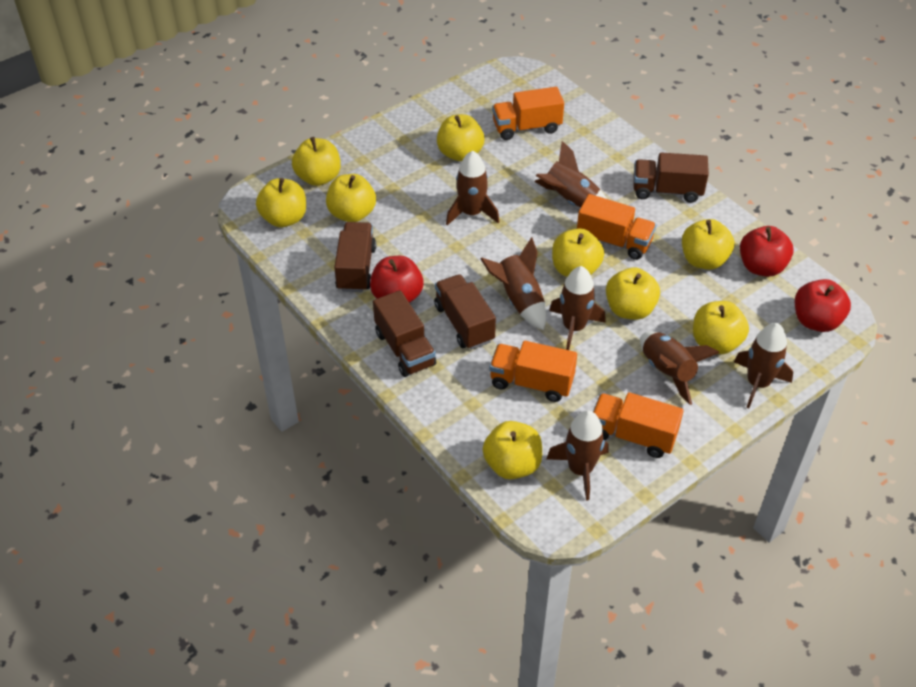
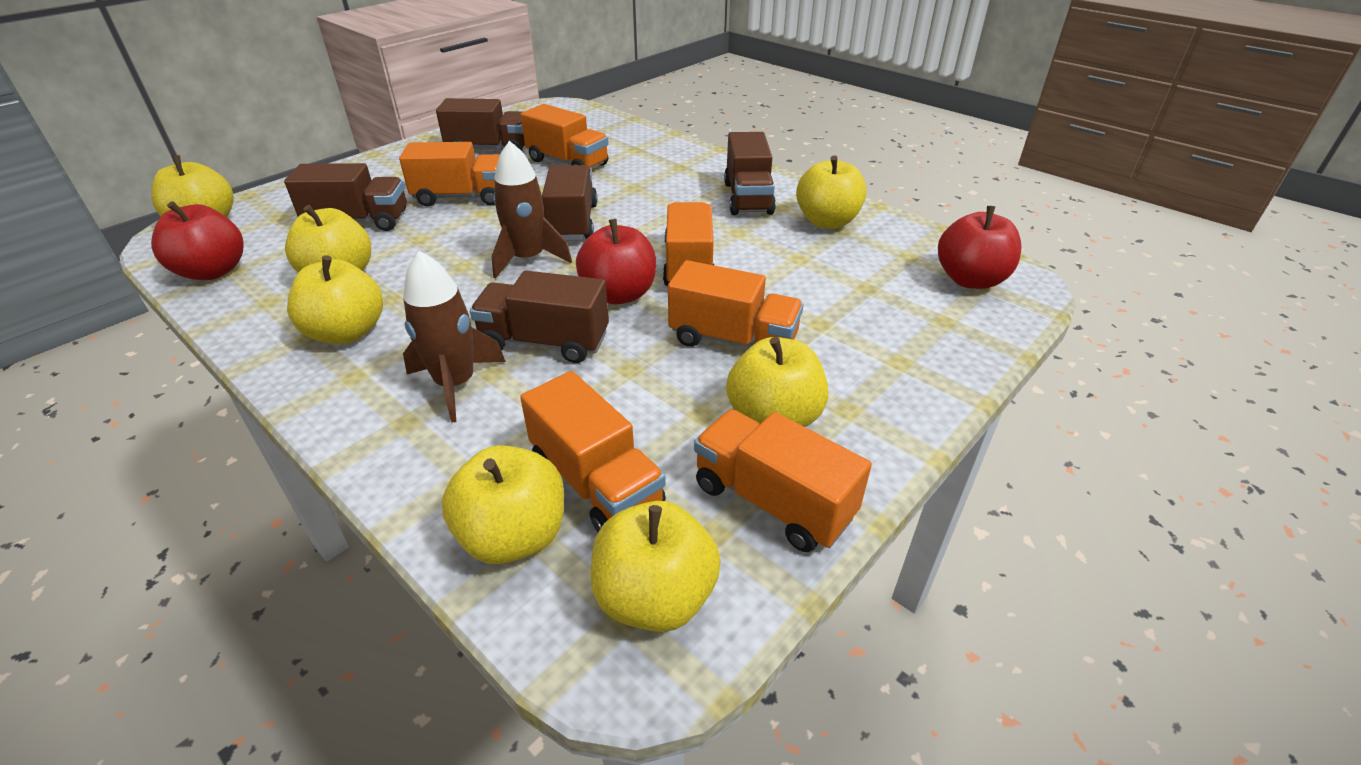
brown rocket: 7 -> 2
brown truck: 4 -> 5
orange truck: 4 -> 6
yellow apple: 9 -> 7

